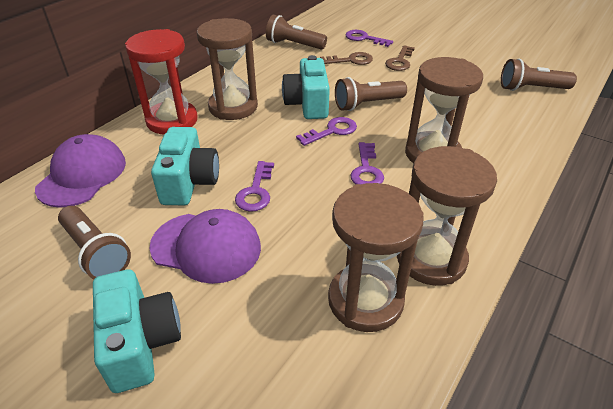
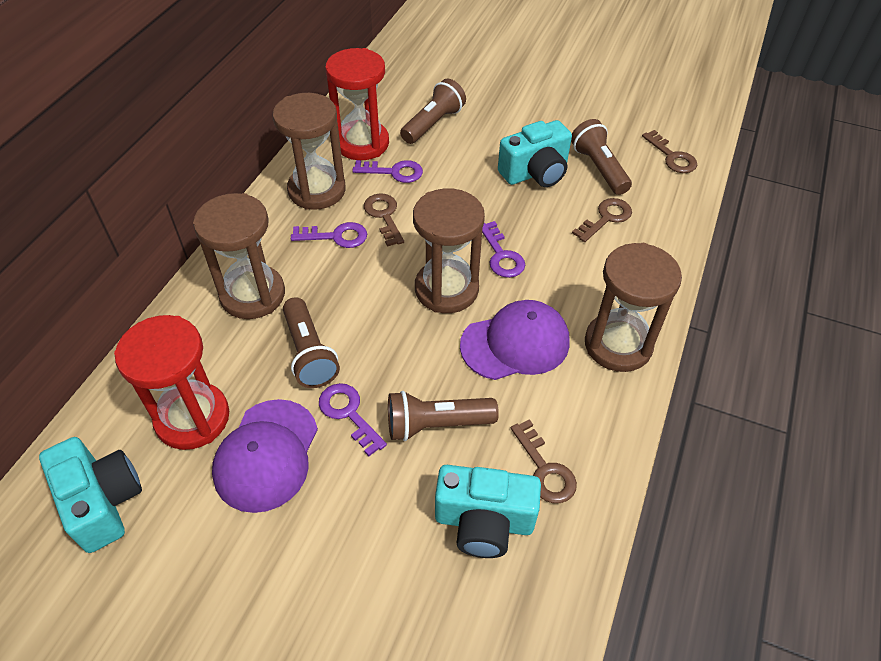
brown key: 2 -> 4
red hourglass: 1 -> 2

